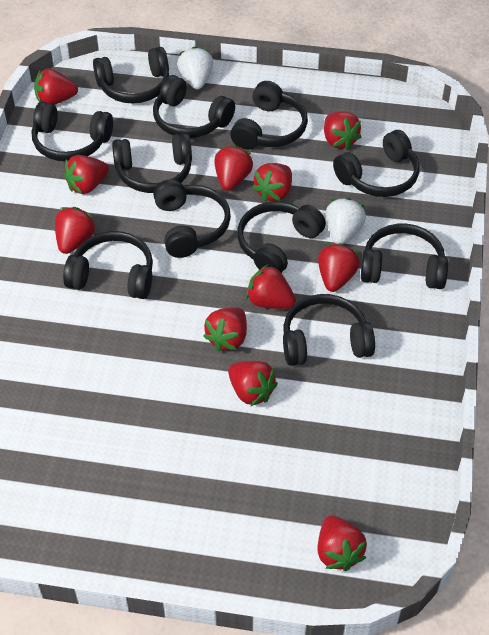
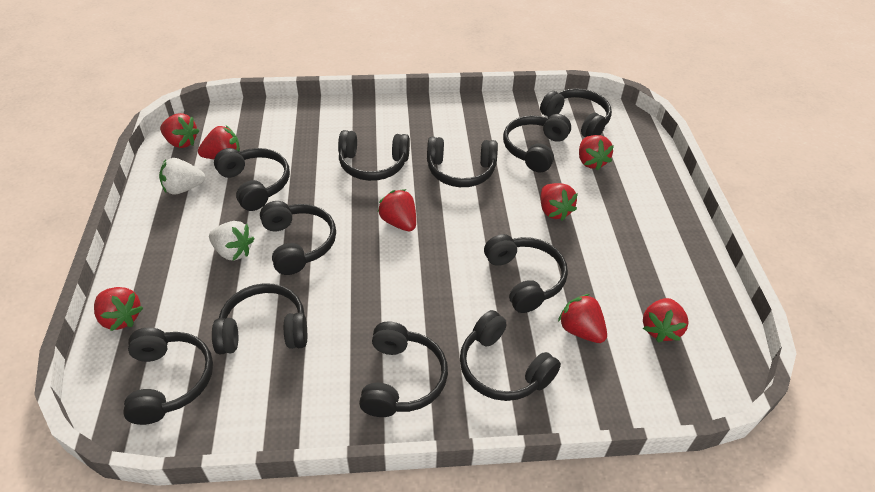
red strawberry: 11 -> 8

